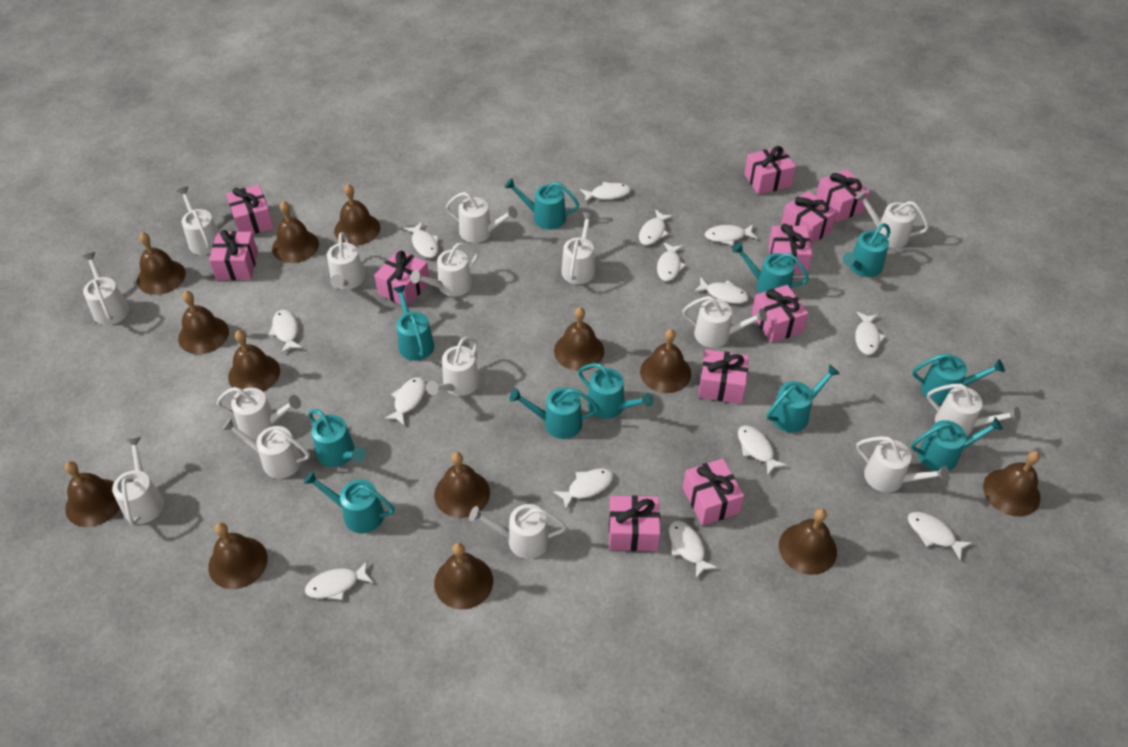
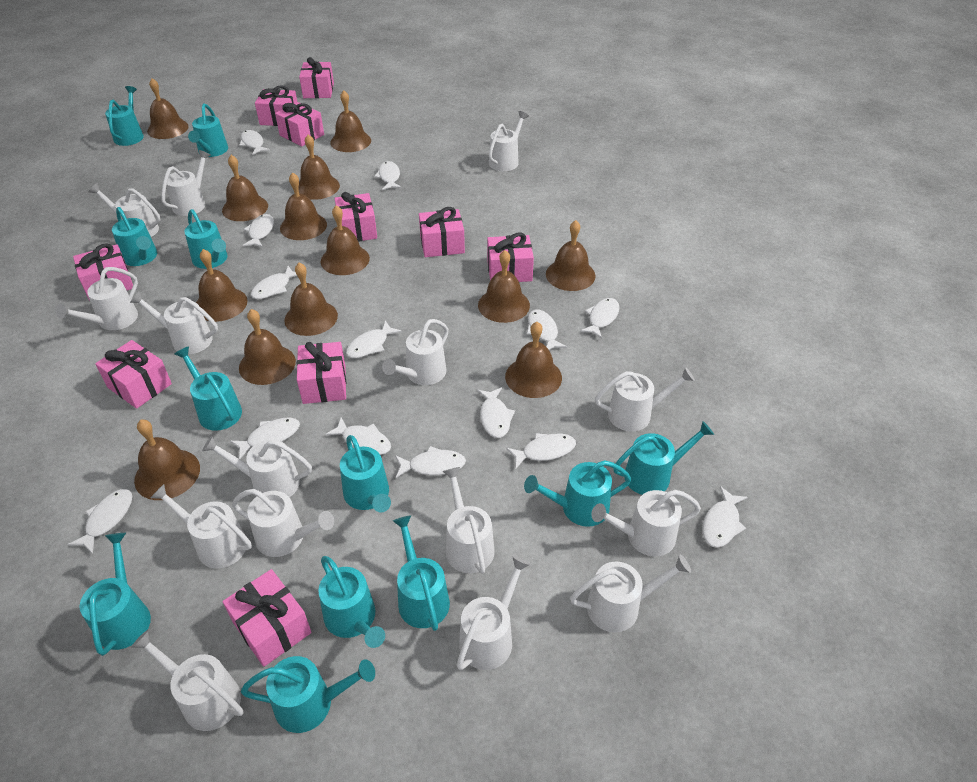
pink gift: 11 -> 10
turquoise watering can: 11 -> 12

